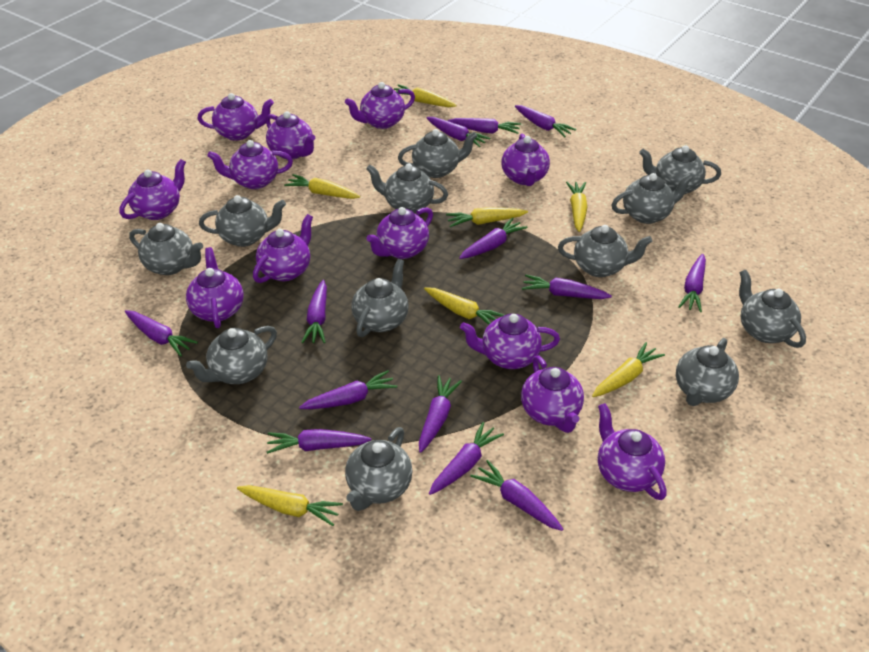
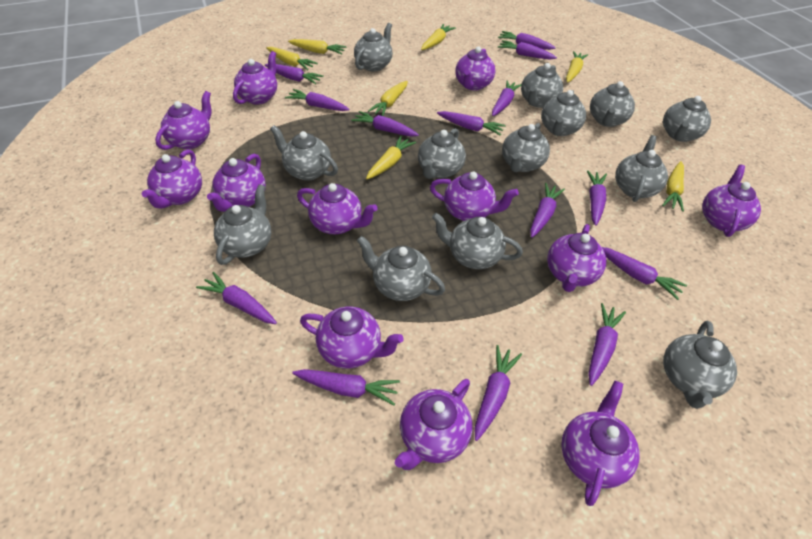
grey teapot: 12 -> 13
purple carrot: 13 -> 14

